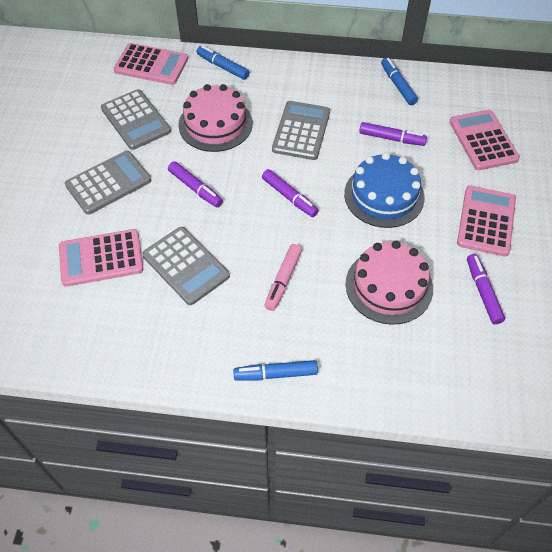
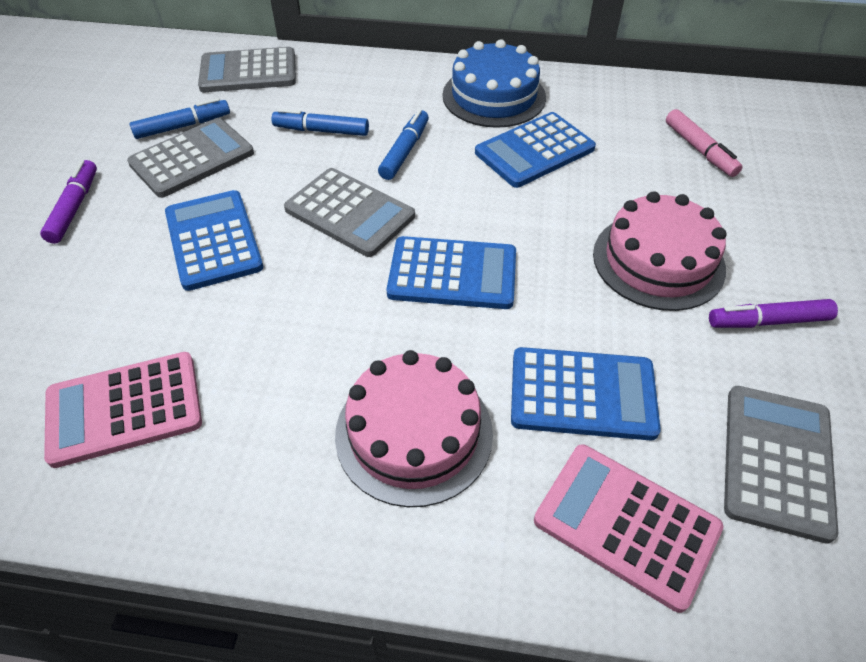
blue calculator: 0 -> 4
pink calculator: 4 -> 2
purple marker: 4 -> 2

